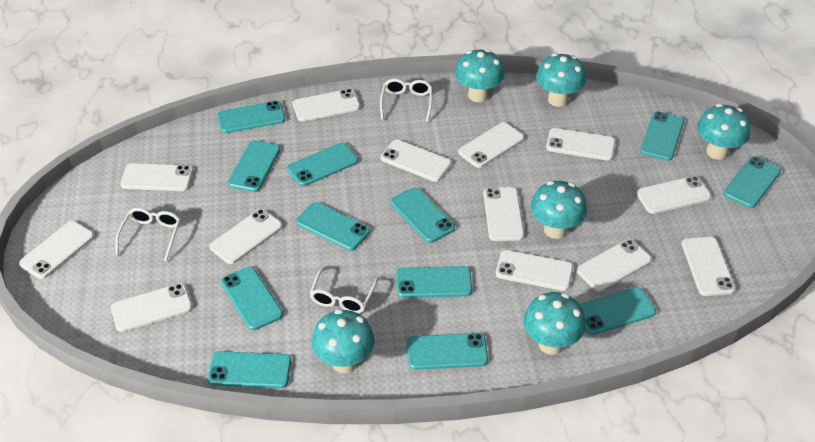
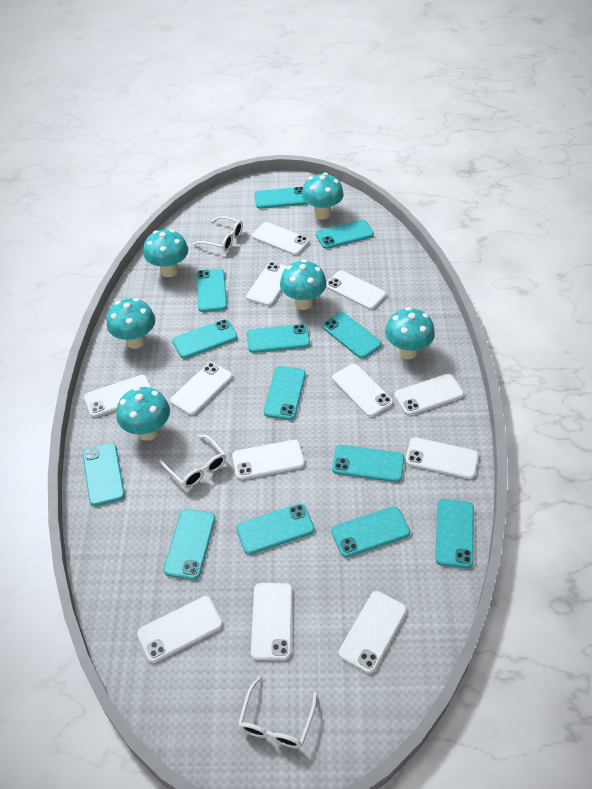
turquoise phone: 12 -> 13
white phone: 13 -> 12

